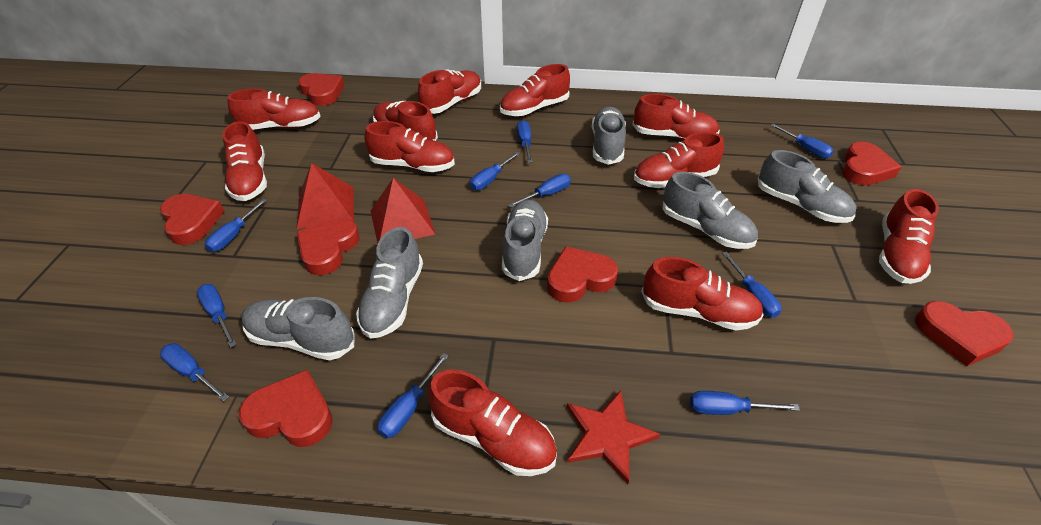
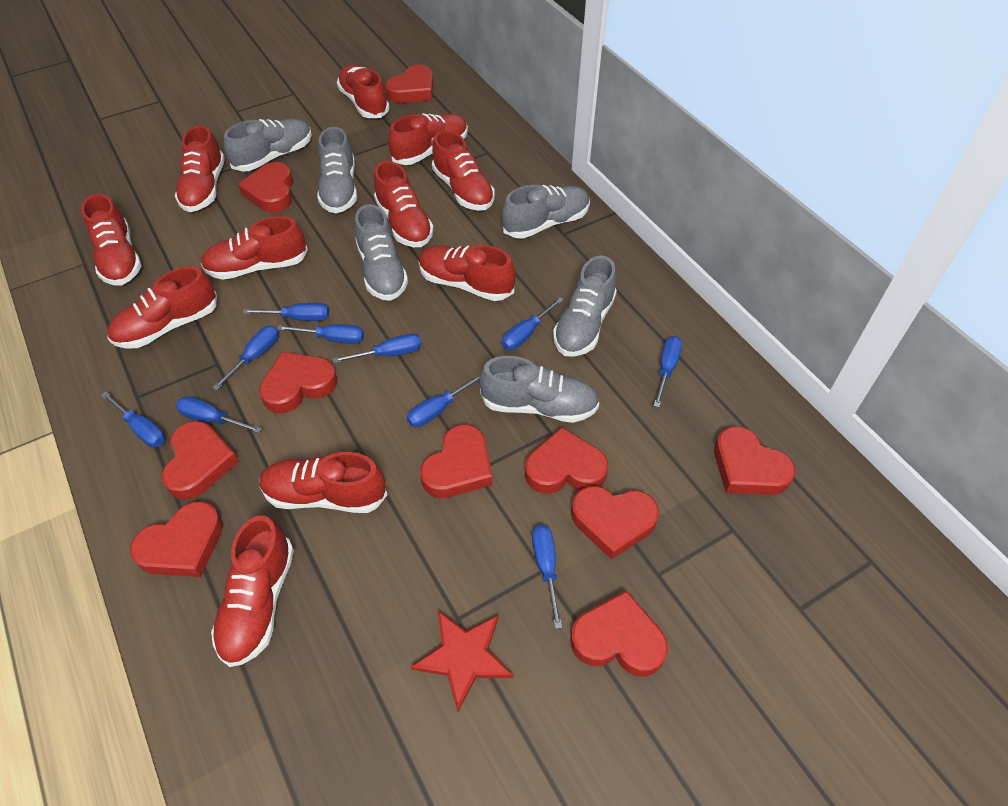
red heart: 7 -> 10
red pyramid: 2 -> 0

